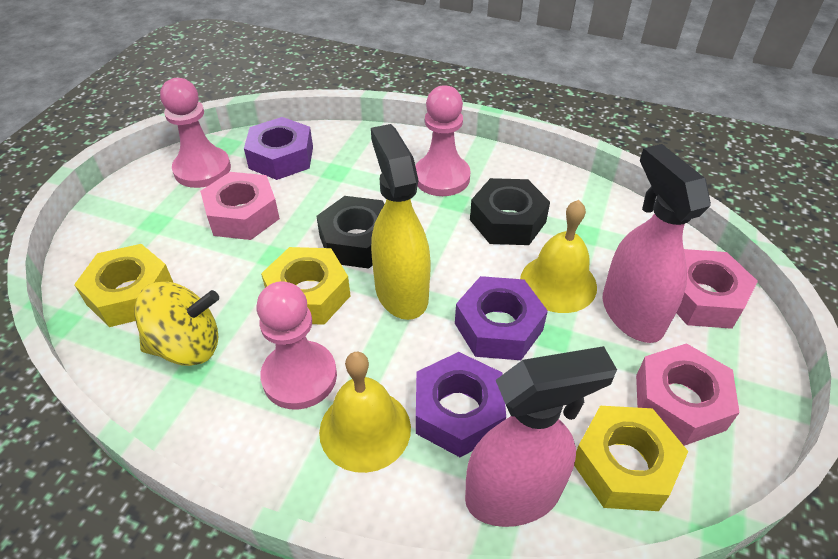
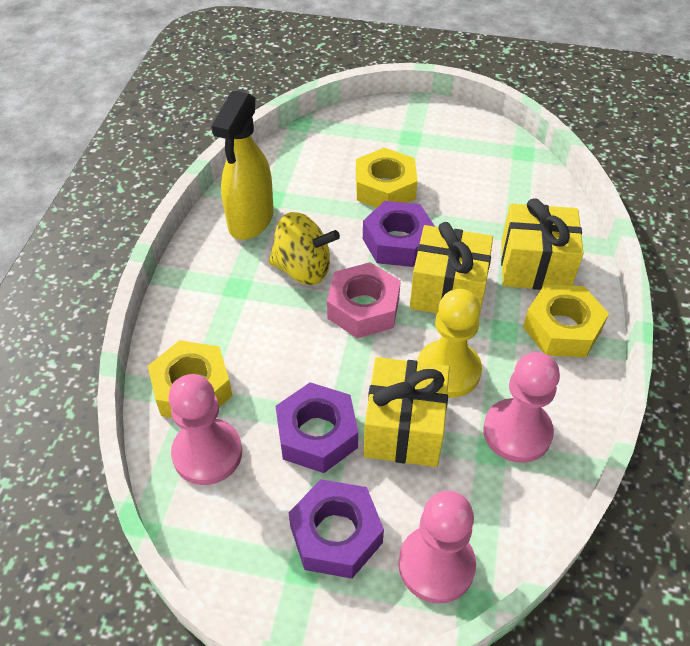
black nut: 2 -> 0
pink nut: 3 -> 1
pink spray bottle: 2 -> 0
yellow bell: 2 -> 0
yellow gift: 0 -> 3
yellow pawn: 0 -> 1

